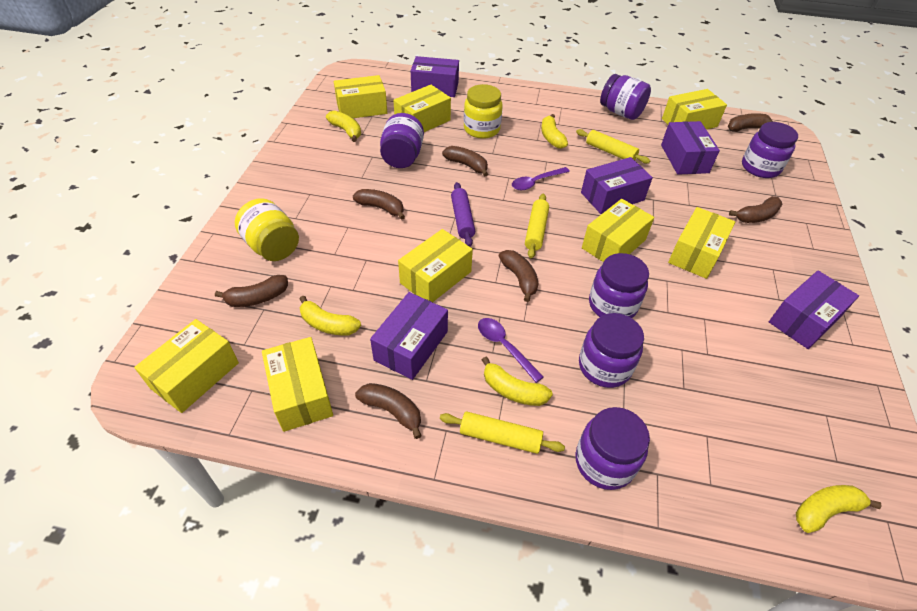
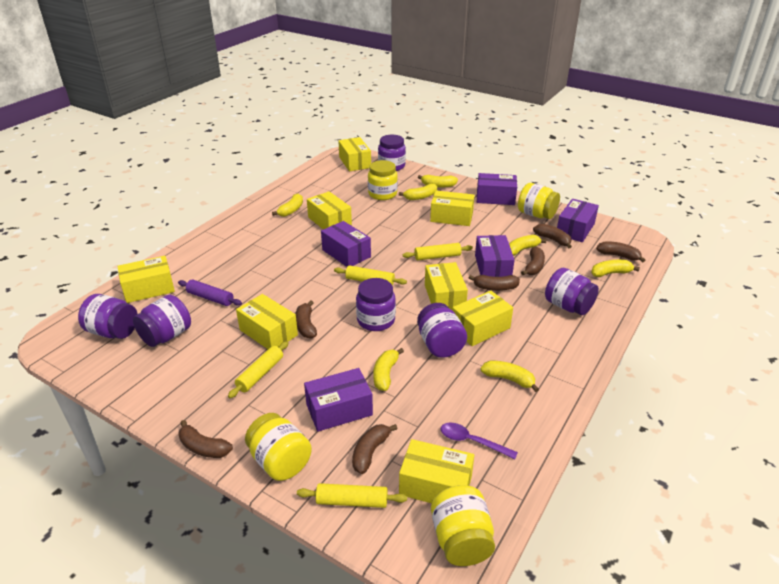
purple spoon: 2 -> 1
yellow banana: 5 -> 7
yellow jar: 2 -> 4
yellow rolling pin: 3 -> 4

